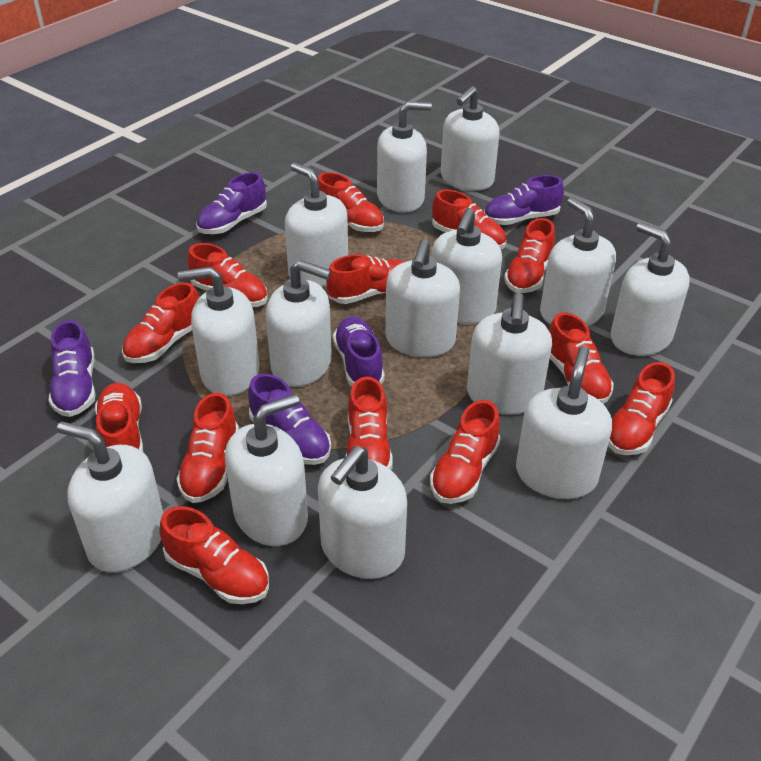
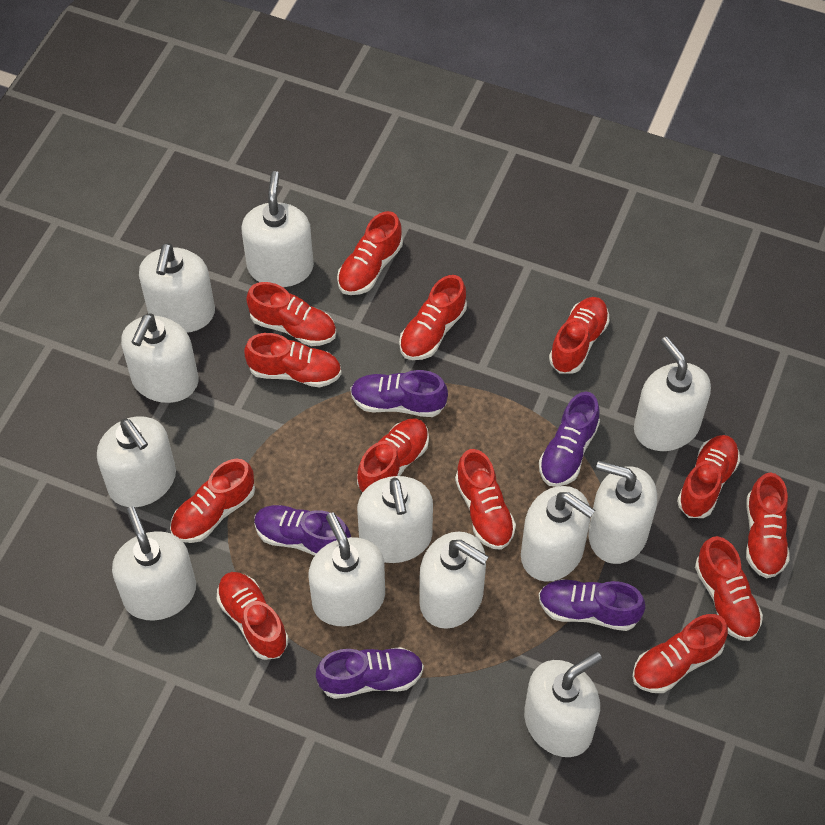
white soap dispenser: 14 -> 12

